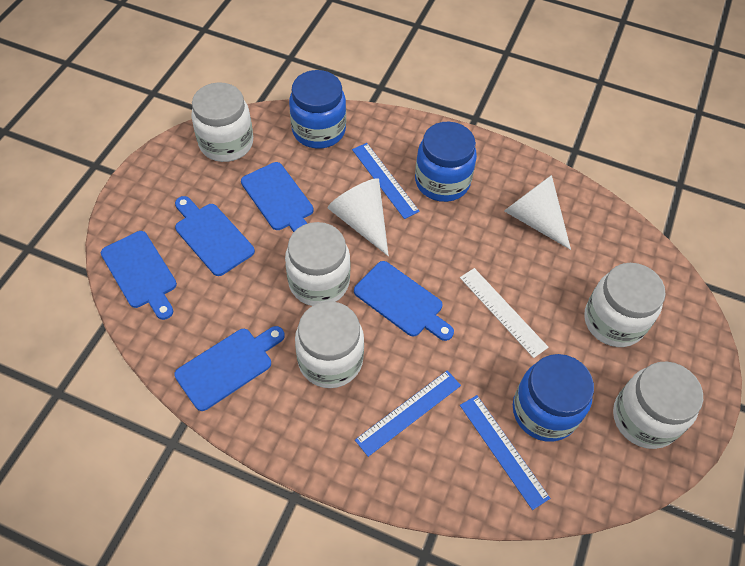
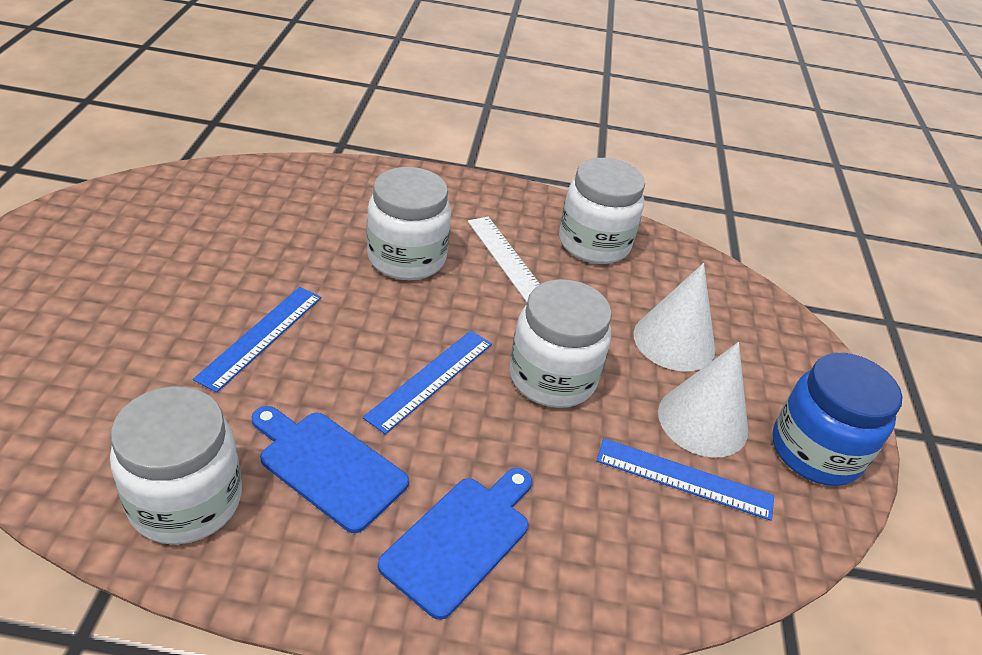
blue cutting board: 5 -> 2
blue jar: 3 -> 1
white jar: 5 -> 4

